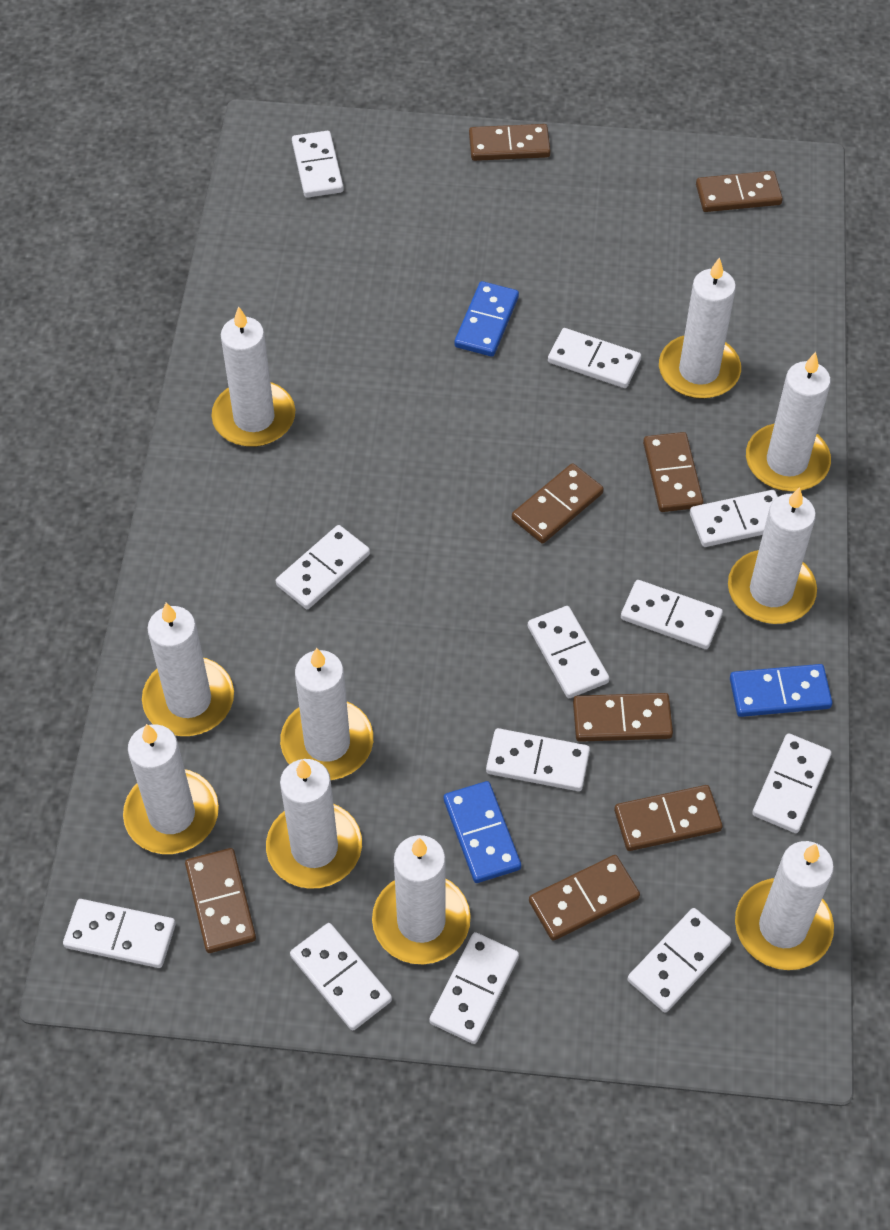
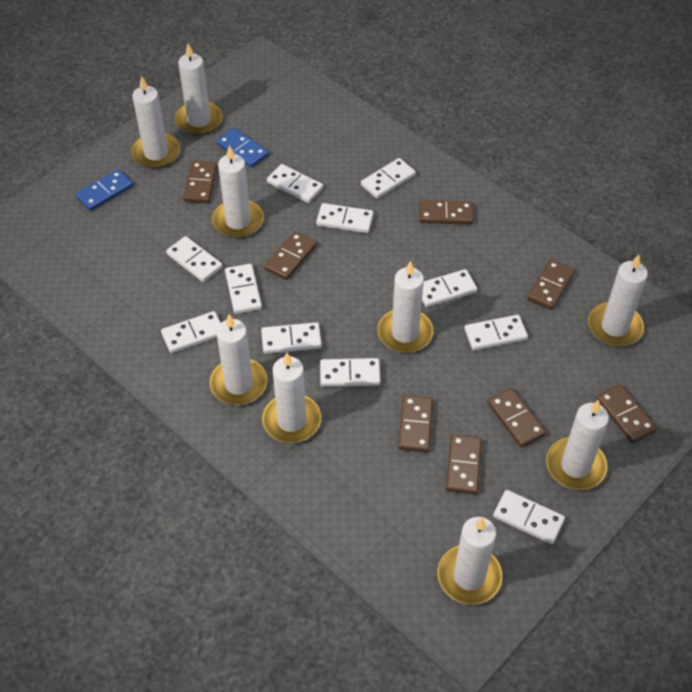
blue domino: 3 -> 2
white candle: 10 -> 9
white domino: 12 -> 11

